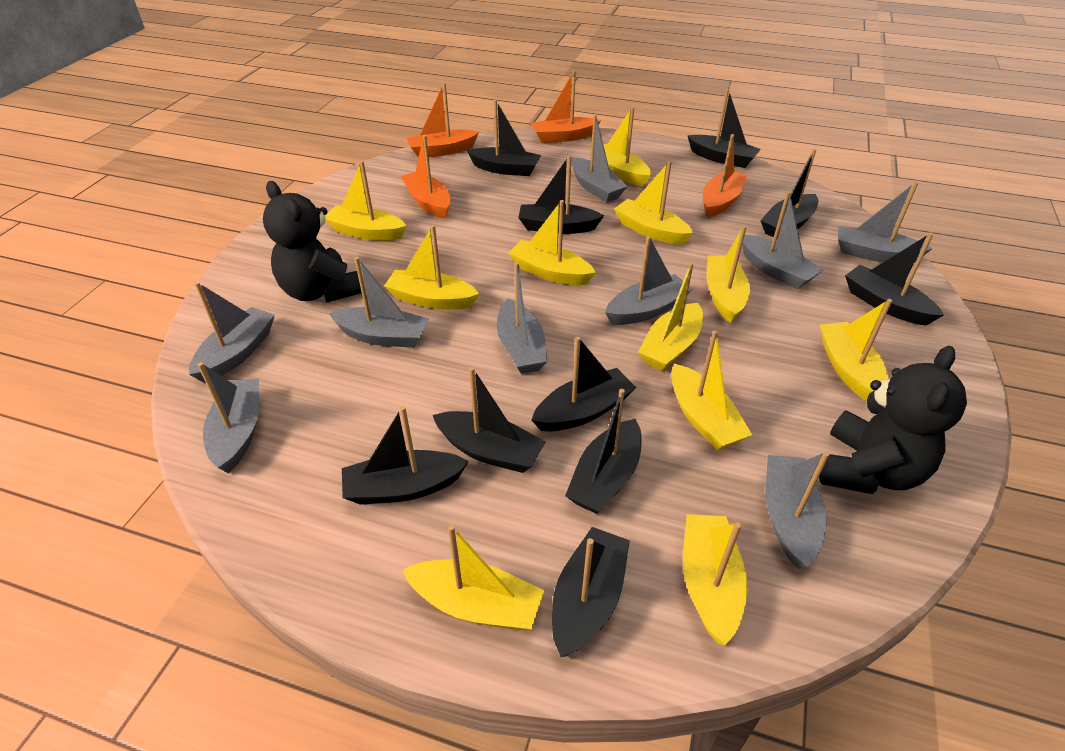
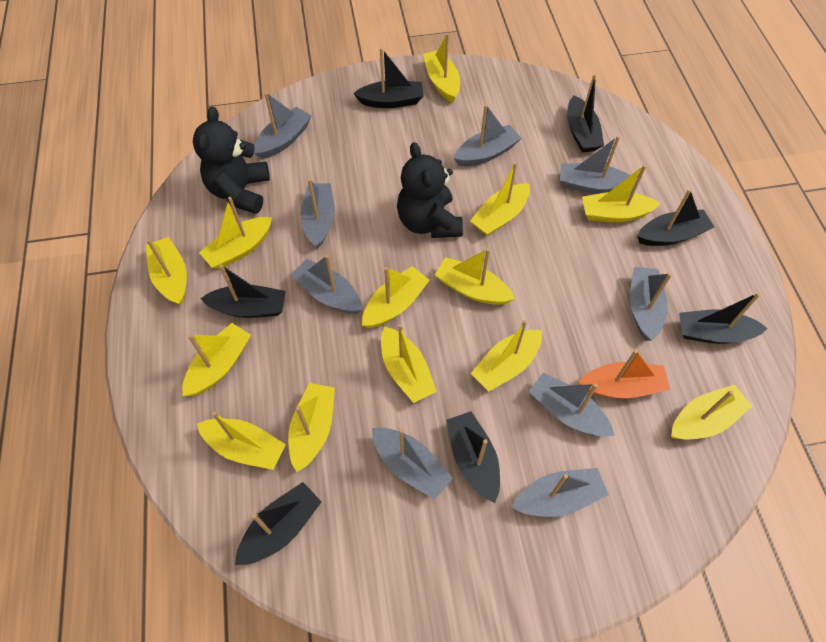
black boat: 10 -> 7
orange boat: 4 -> 1
yellow boat: 11 -> 13

